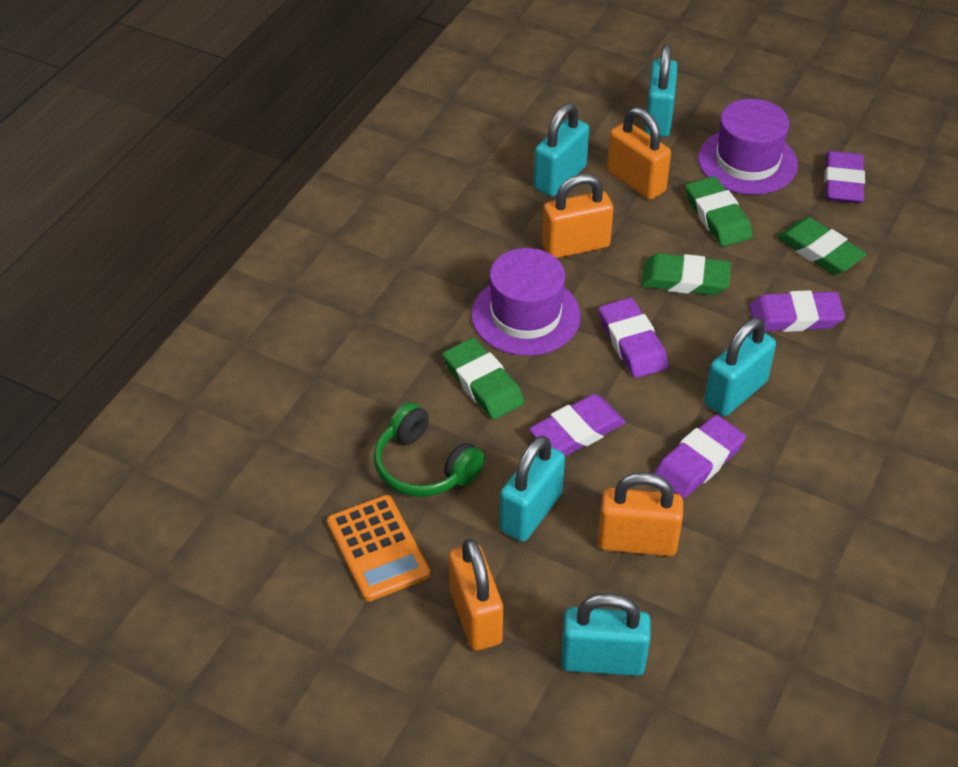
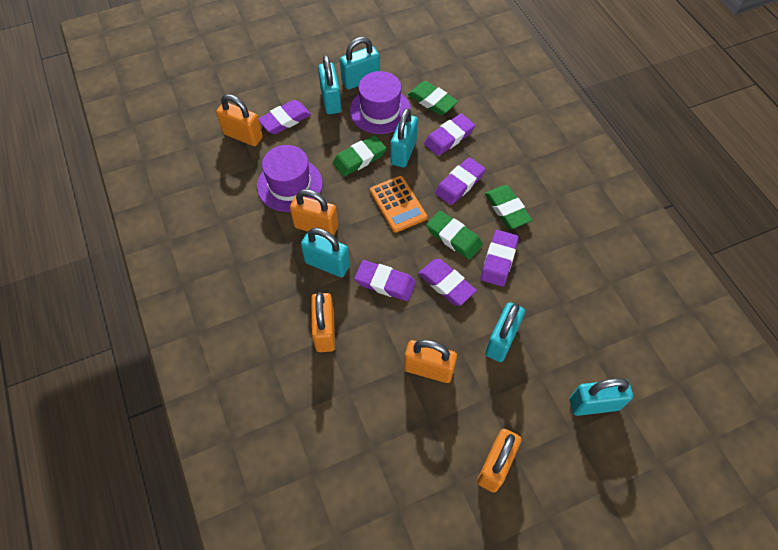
green headphones: 1 -> 0
orange padlock: 4 -> 5
purple eraser: 5 -> 6
turquoise padlock: 5 -> 6

